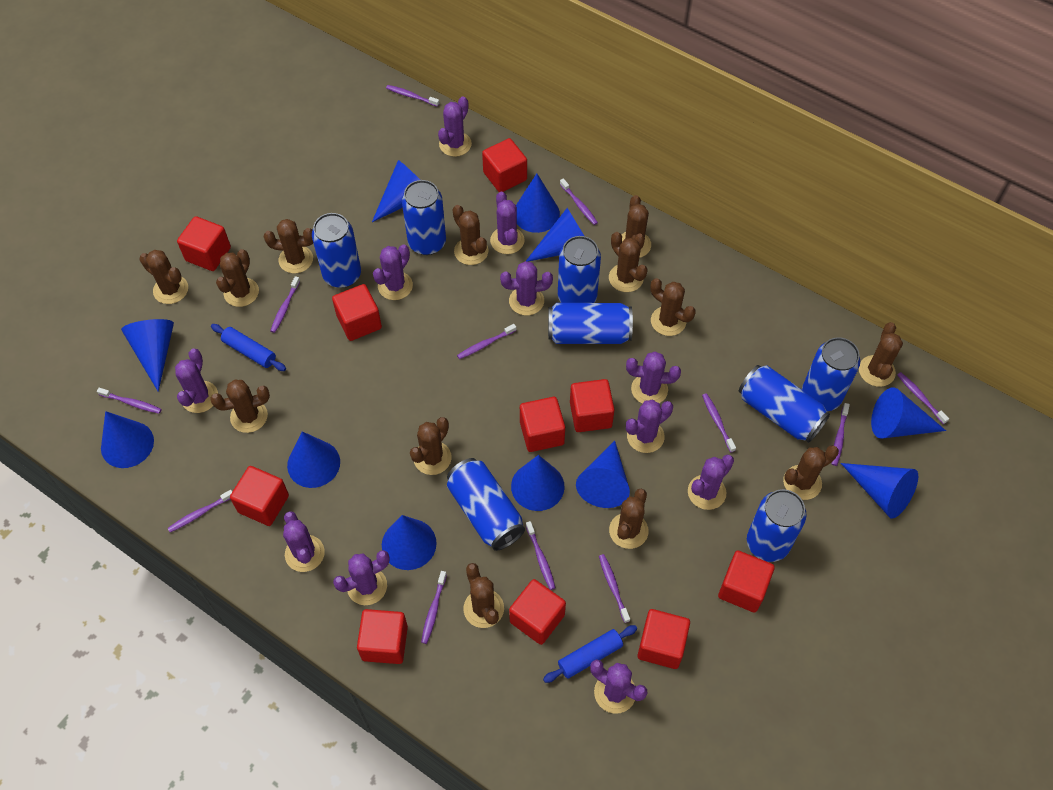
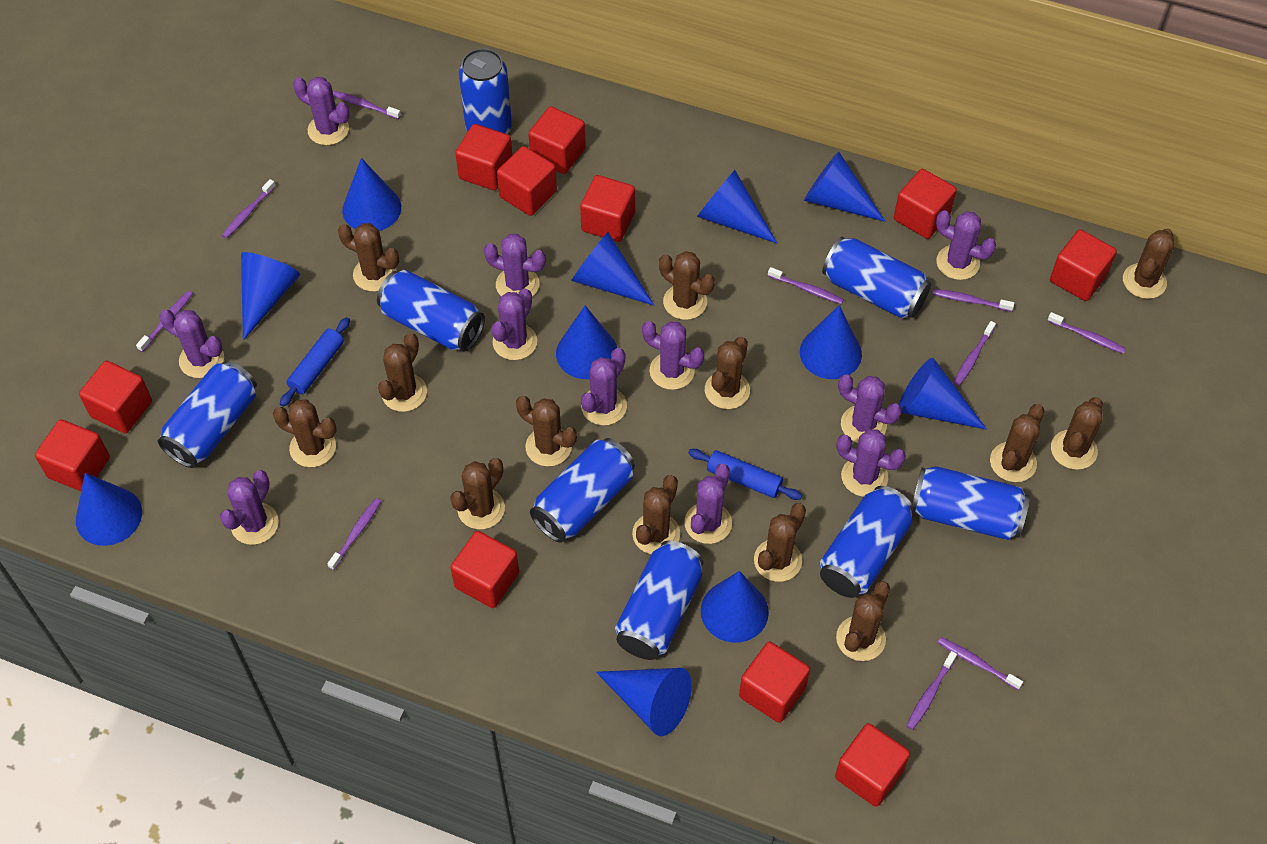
purple toothbrush: 12 -> 10
red cube: 10 -> 11

